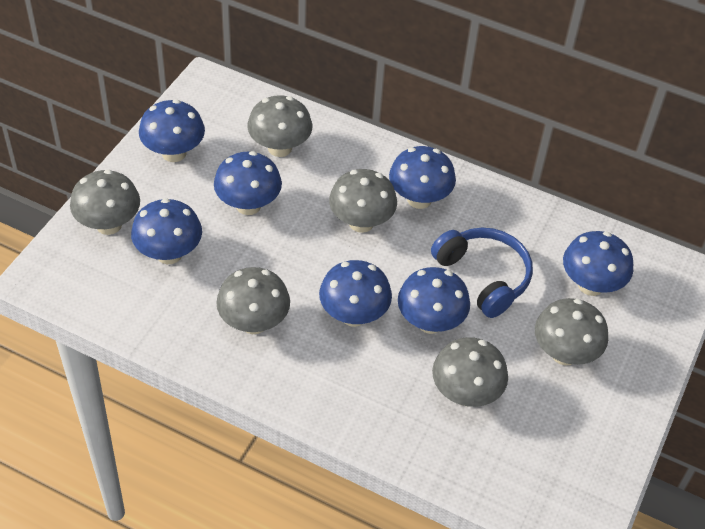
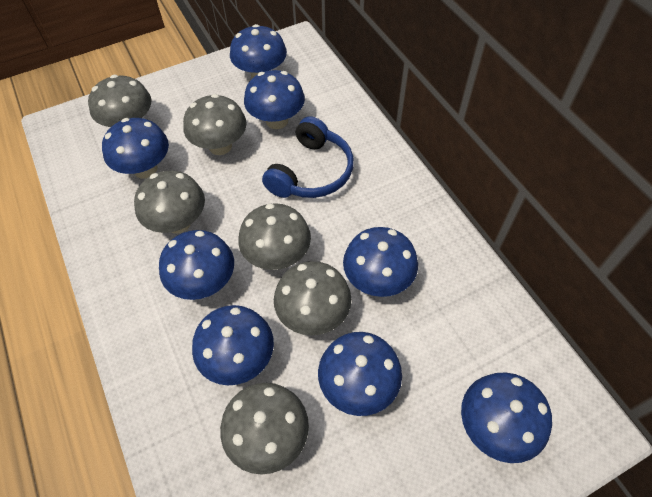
blue mushroom: 7 -> 8

